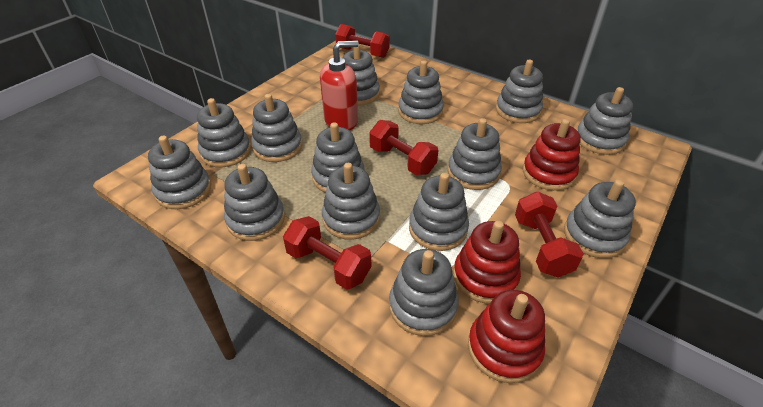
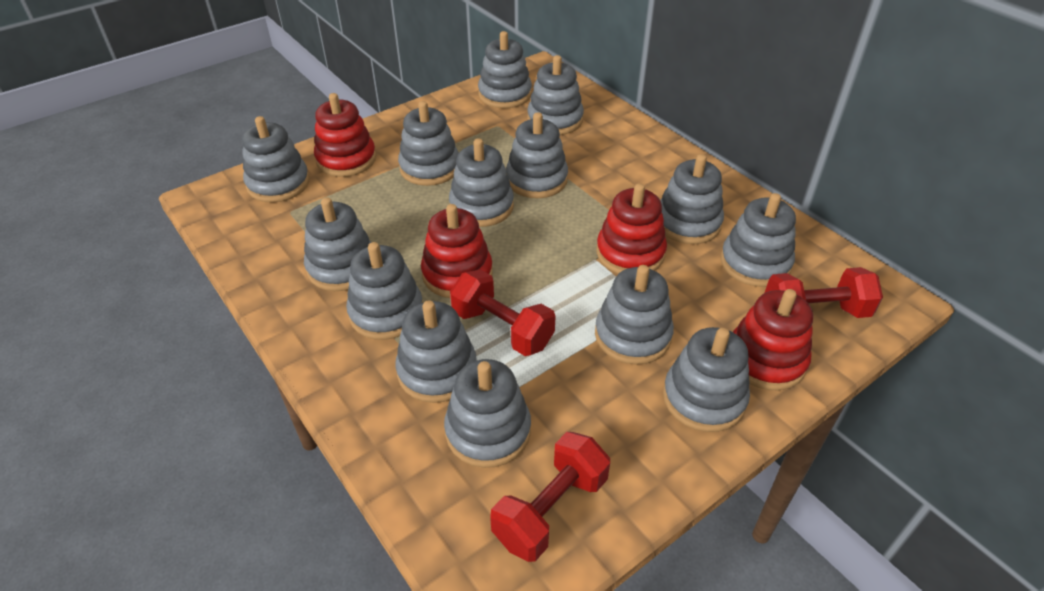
red dumbbell: 4 -> 3
red soap dispenser: 1 -> 0
red stacking toy: 3 -> 4

